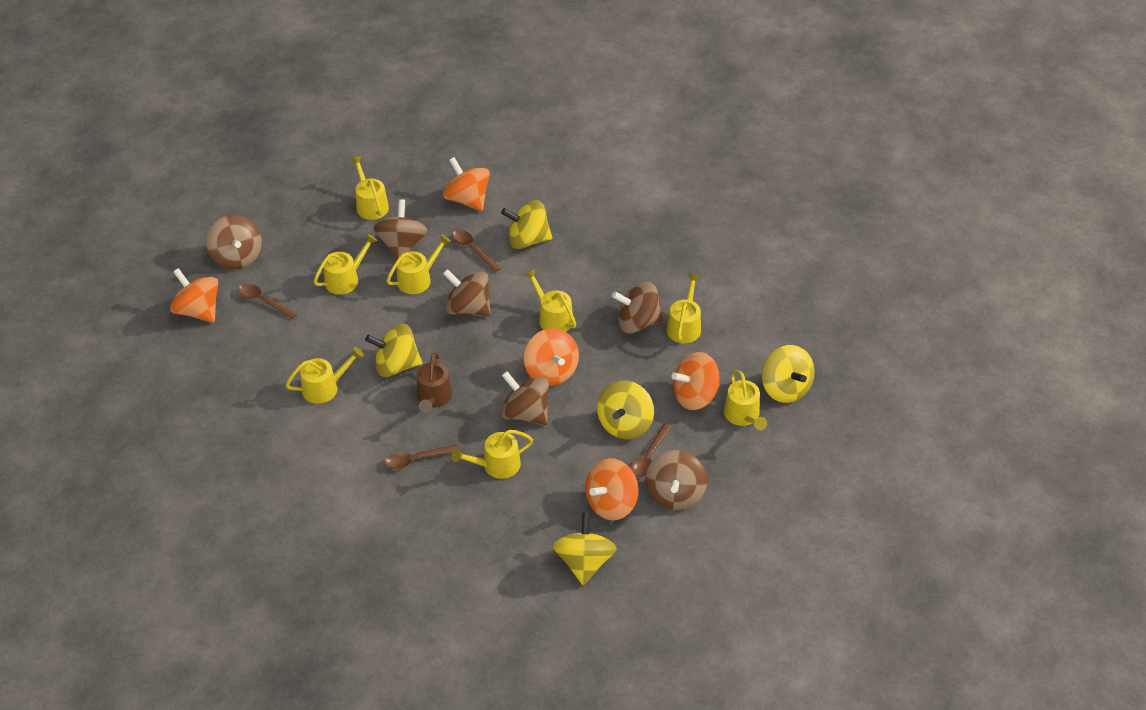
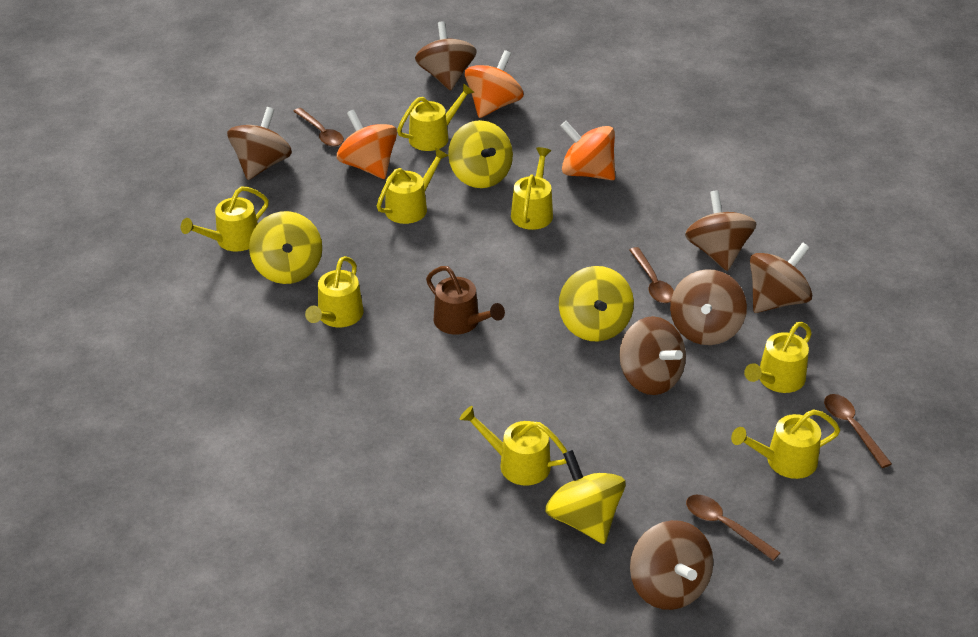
brown spinning top: 6 -> 7
orange spinning top: 5 -> 3
yellow spinning top: 5 -> 4

